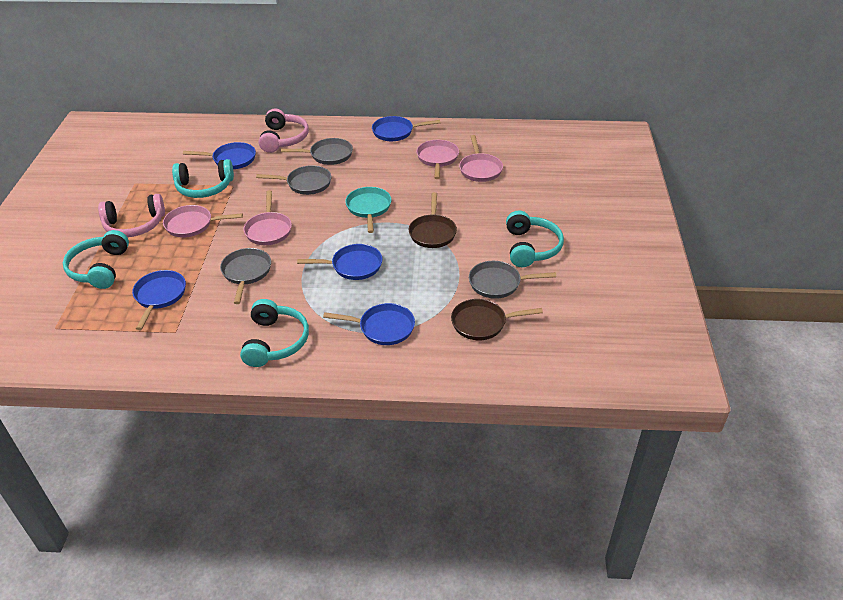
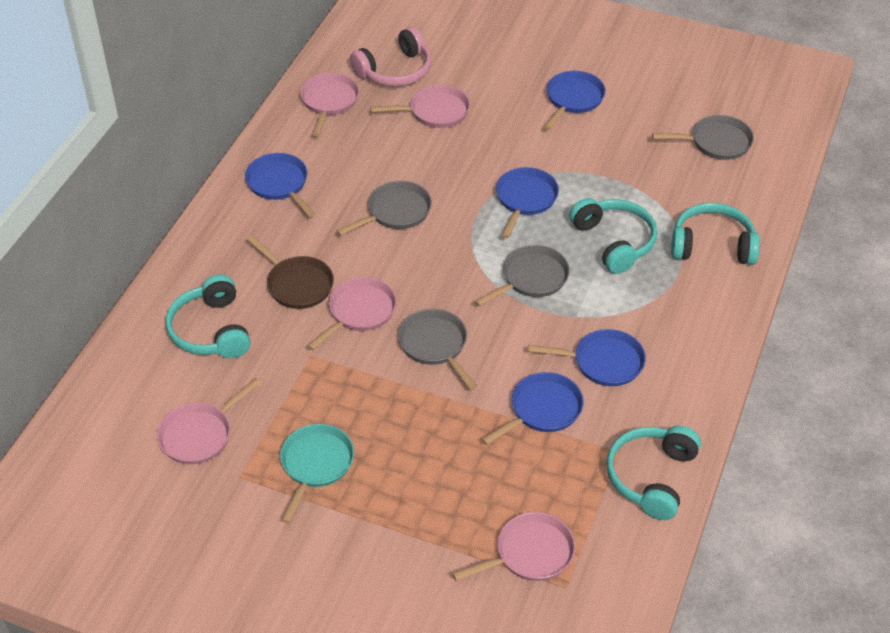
brown pan: 2 -> 1
pink headphones: 2 -> 1
pink pan: 4 -> 5

